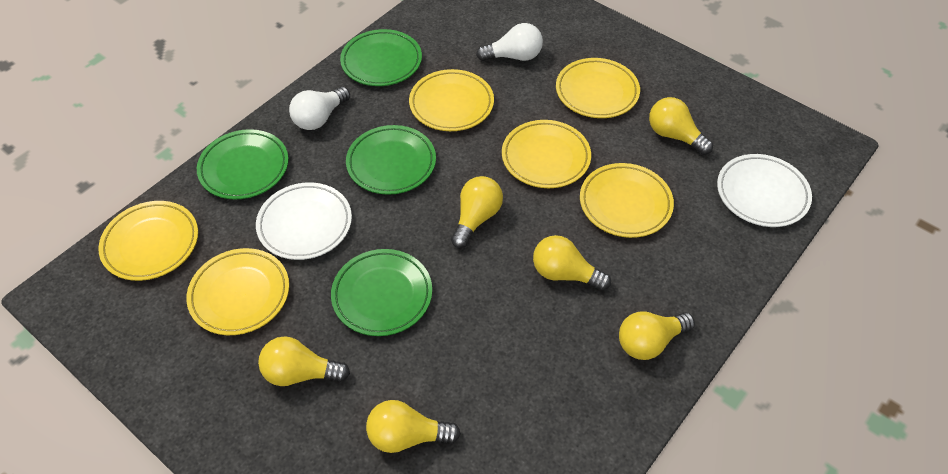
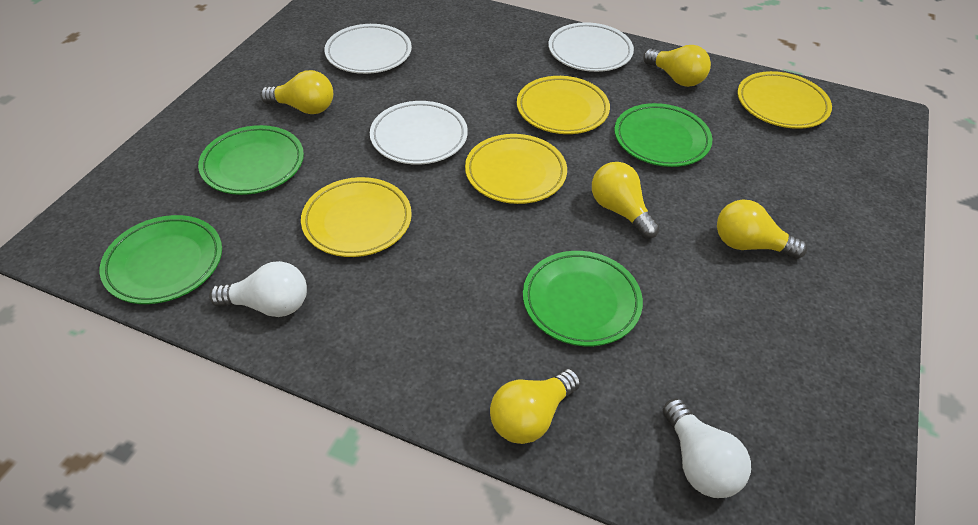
white plate: 2 -> 3
yellow light bulb: 6 -> 5
yellow plate: 6 -> 4

